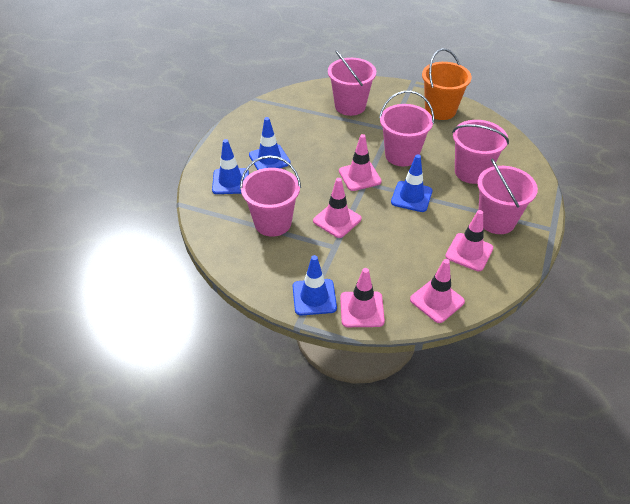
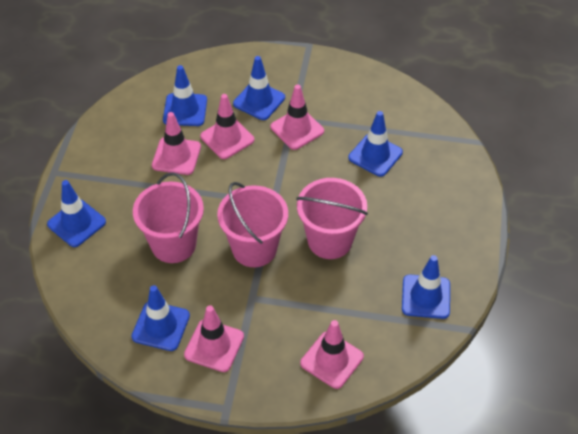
blue traffic cone: 4 -> 6
orange bucket: 1 -> 0
pink bucket: 5 -> 3

